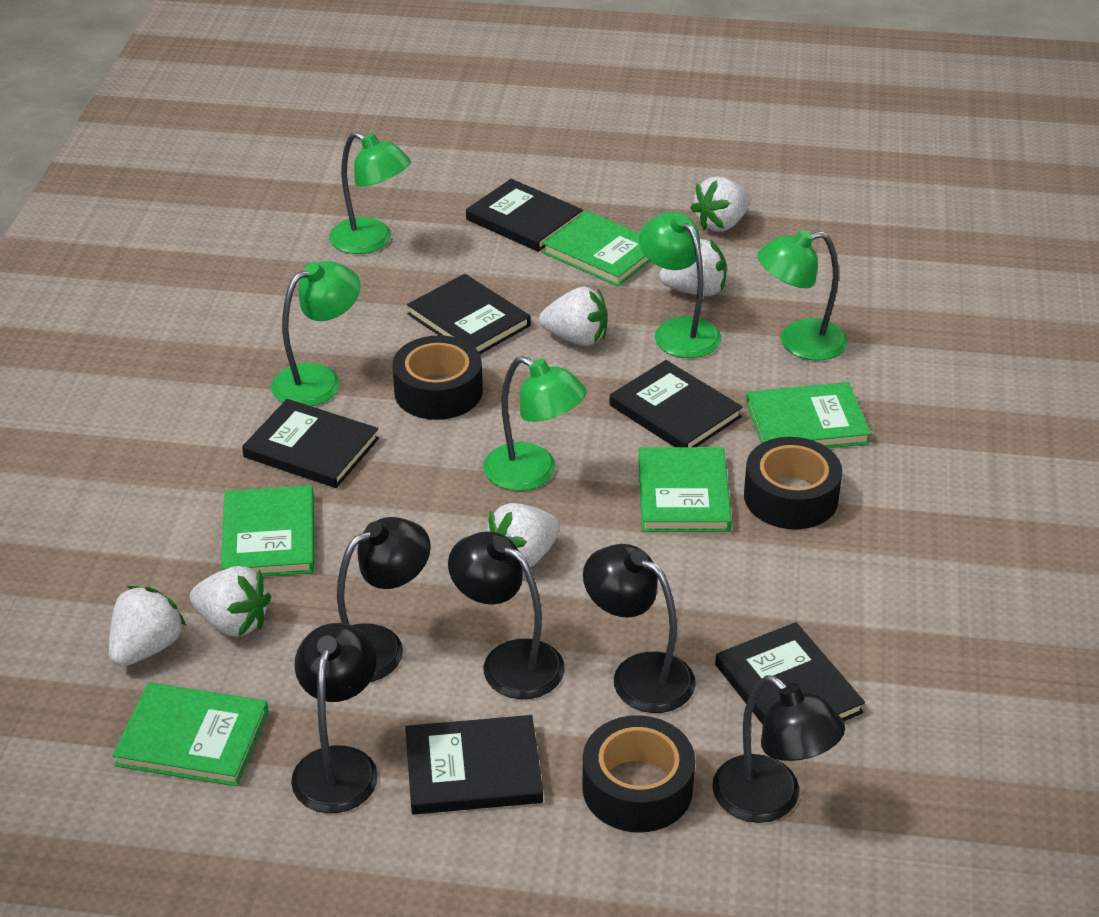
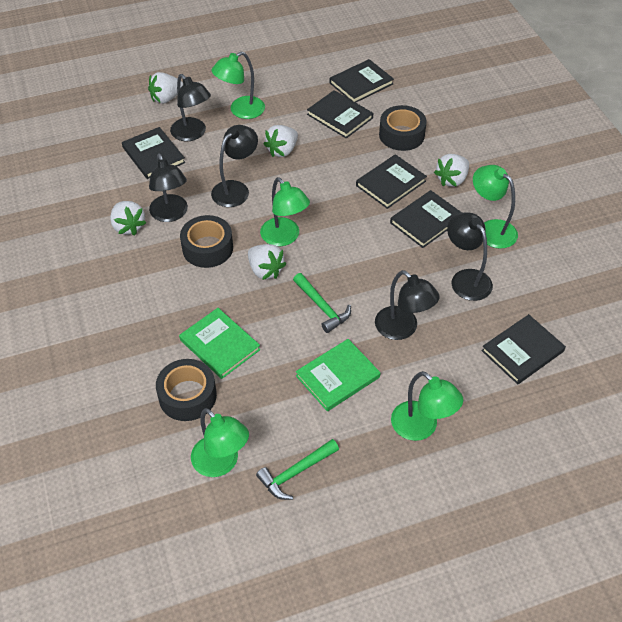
green book: 5 -> 2
green hammer: 0 -> 2
white strawberry: 6 -> 5

